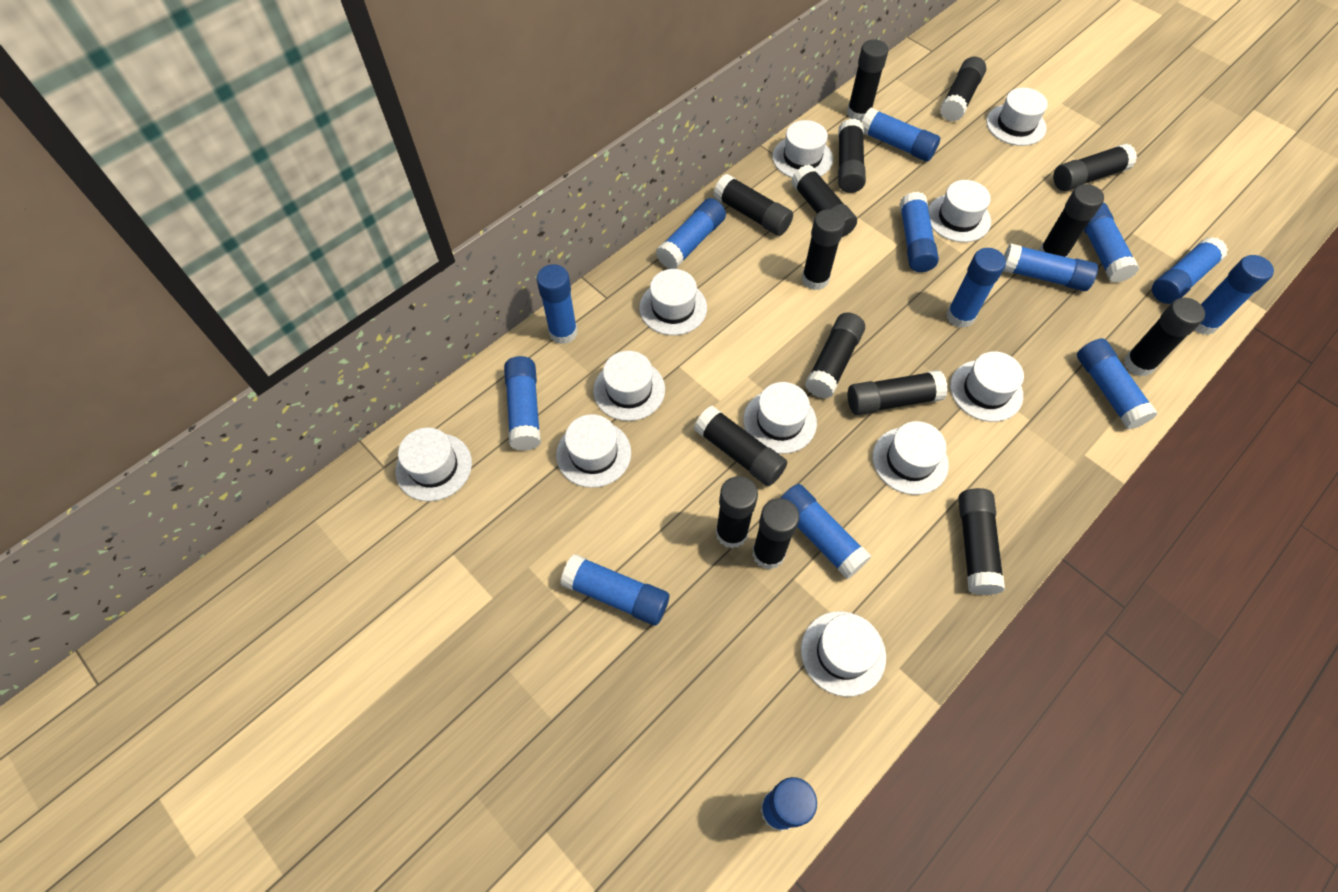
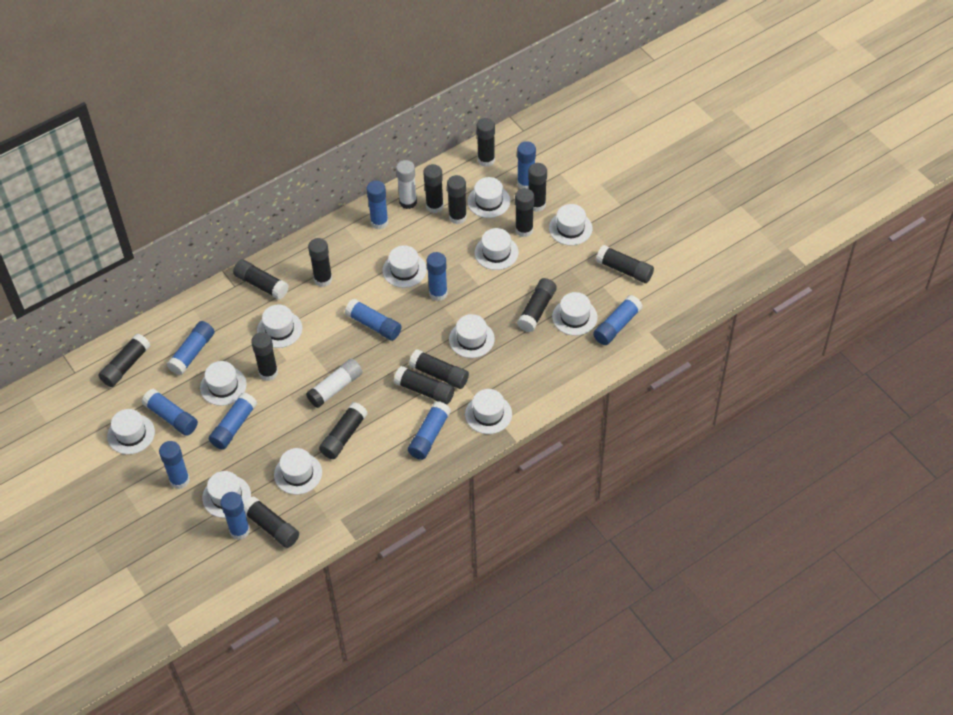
blue glue stick: 14 -> 11
white glue stick: 0 -> 2
white hat: 11 -> 12

